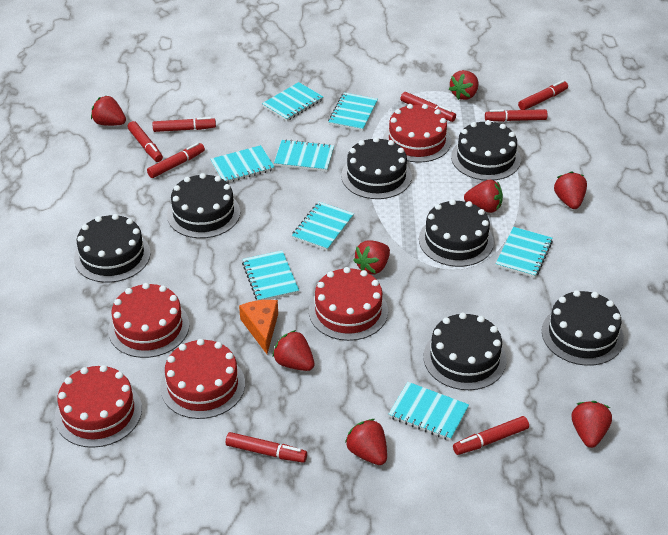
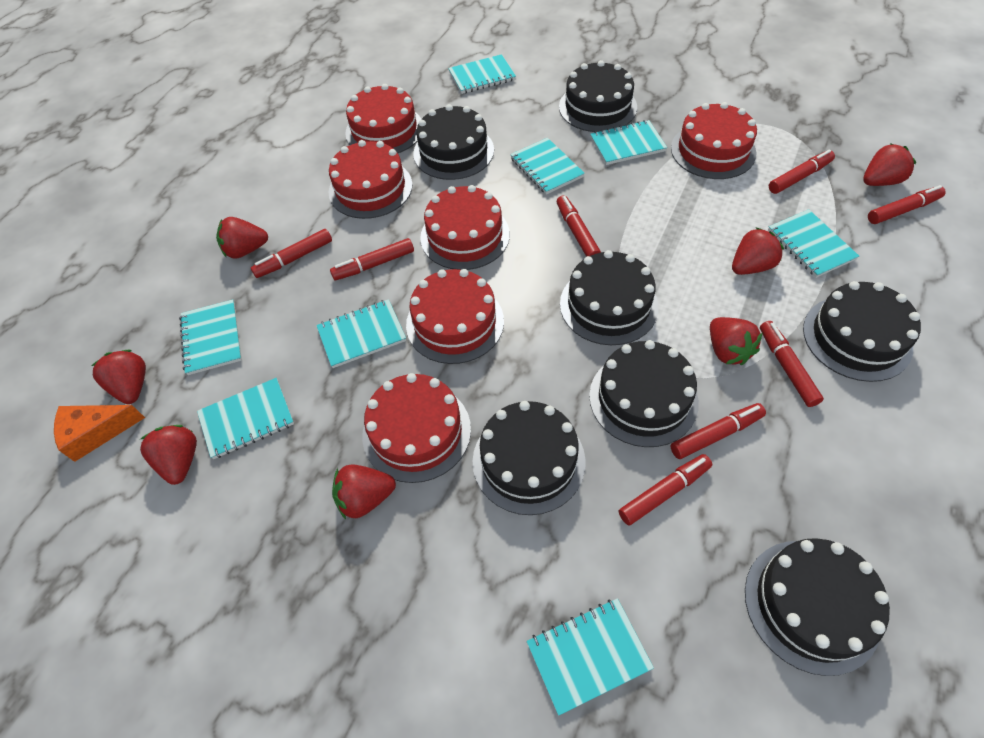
red cake: 5 -> 6
red strawberry: 8 -> 7

